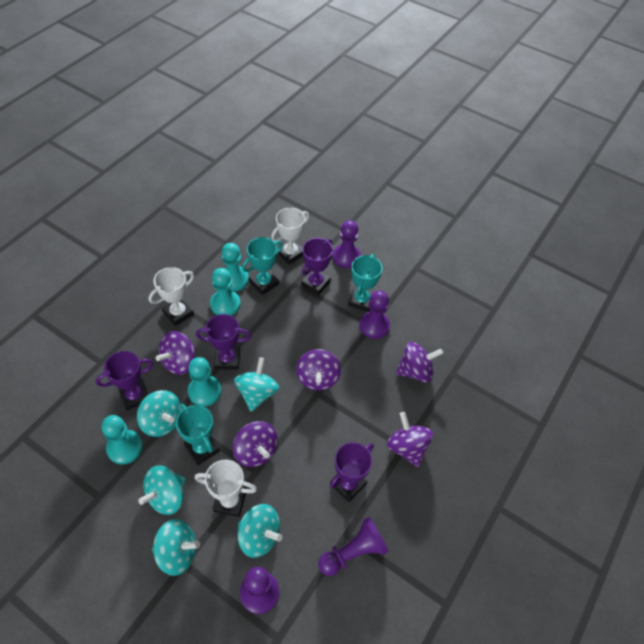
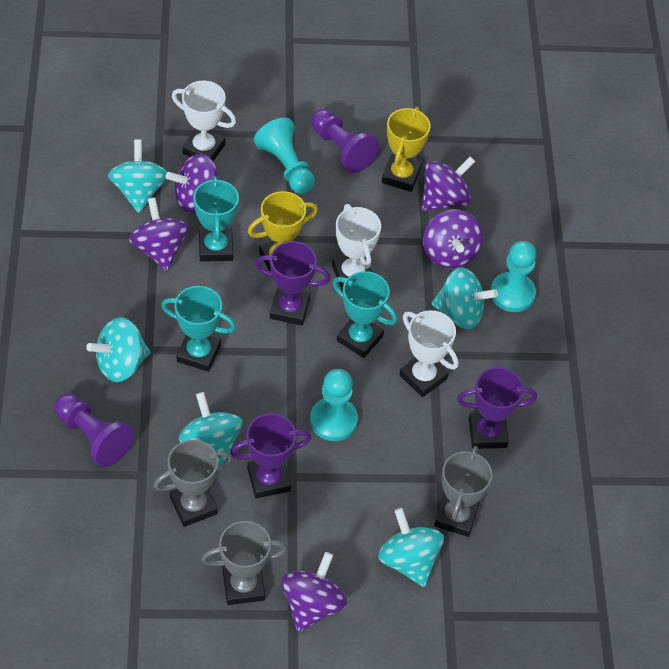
grey trophy: 0 -> 3
purple pawn: 4 -> 2
purple trophy: 4 -> 3
turquoise pawn: 4 -> 3
yellow trophy: 0 -> 2

